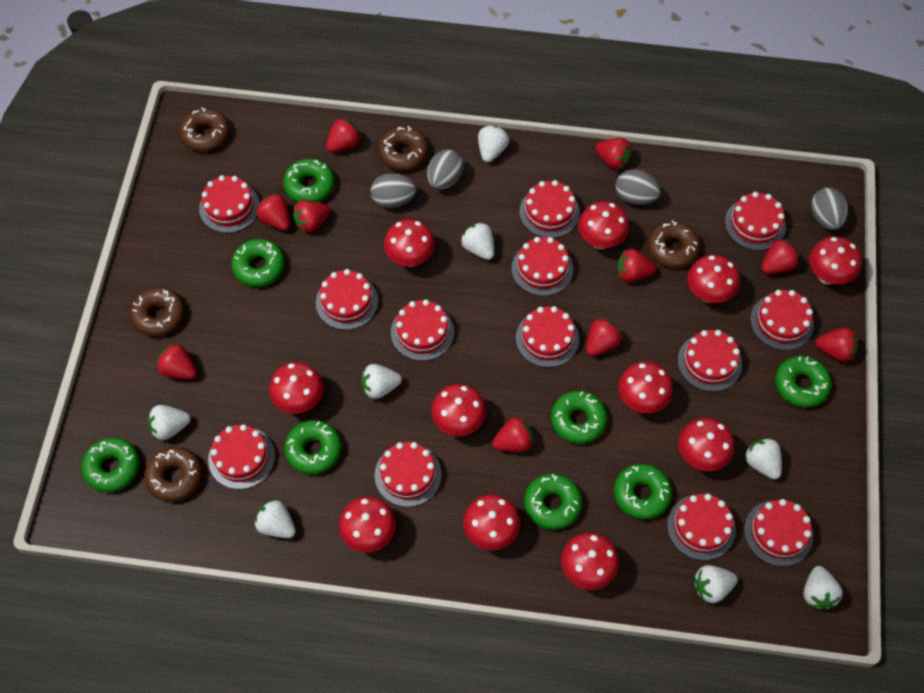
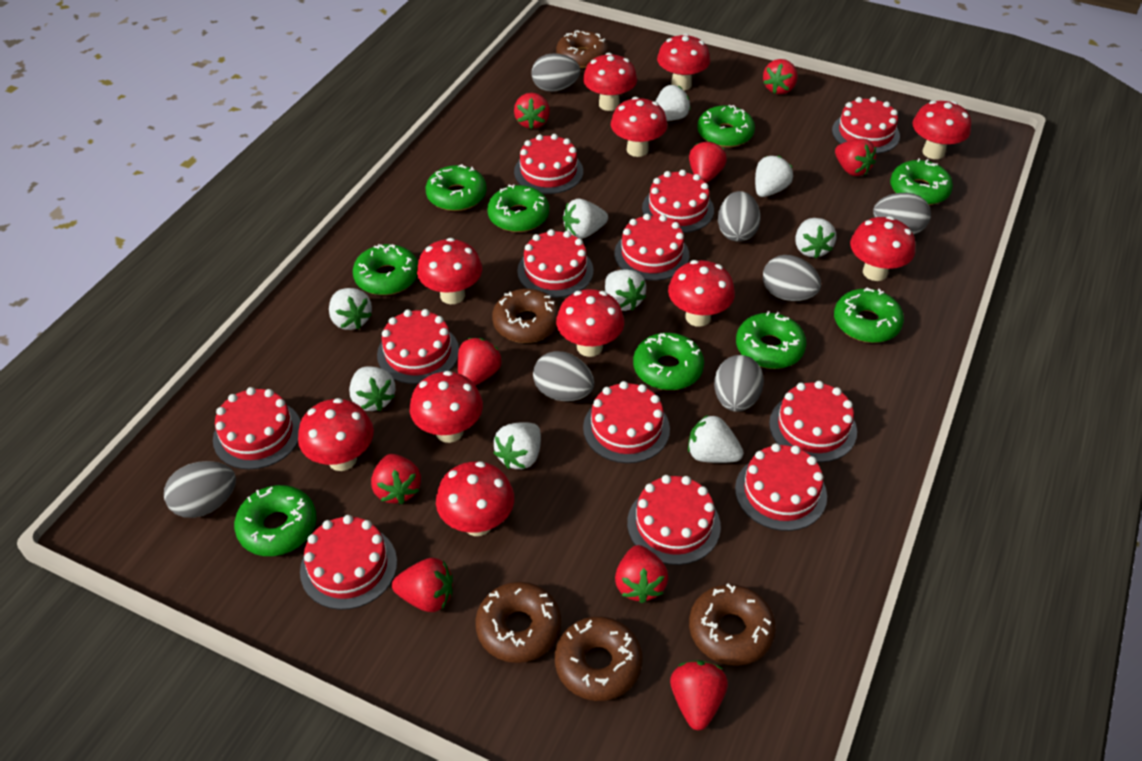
green donut: 8 -> 9
grey egg: 4 -> 7
red cake: 13 -> 12
red strawberry: 10 -> 9
white strawberry: 8 -> 9

